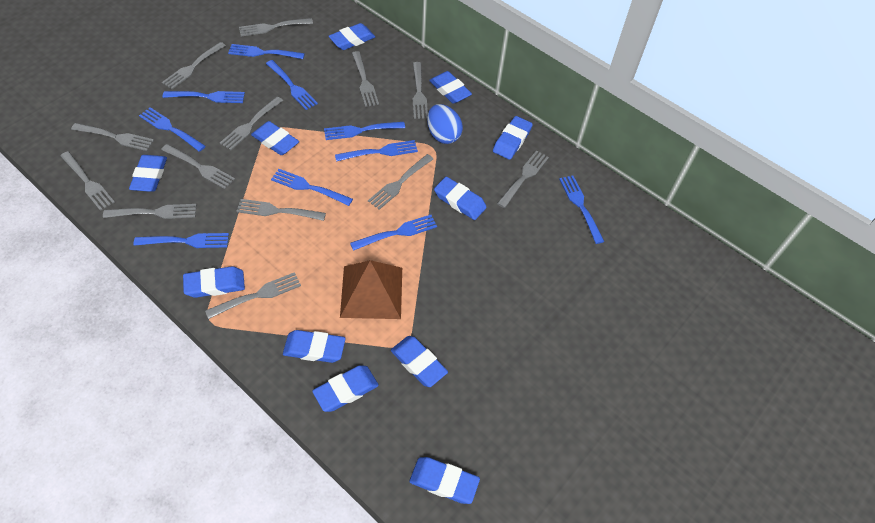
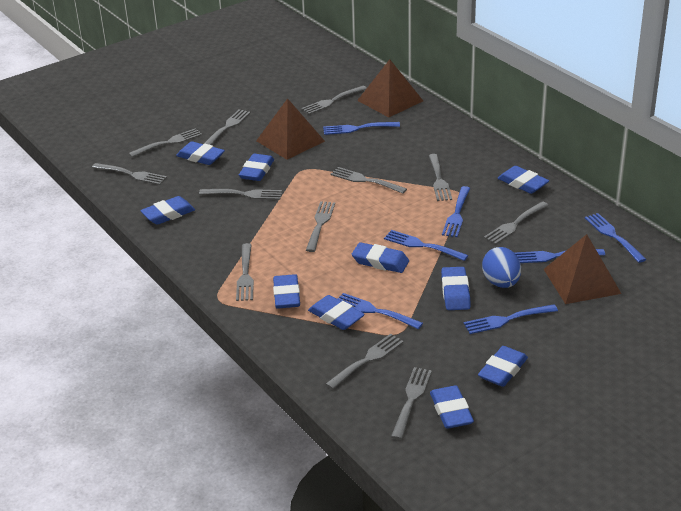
blue eraser: 11 -> 10
blue fork: 10 -> 7
brown pyramid: 1 -> 3
grey fork: 13 -> 12

